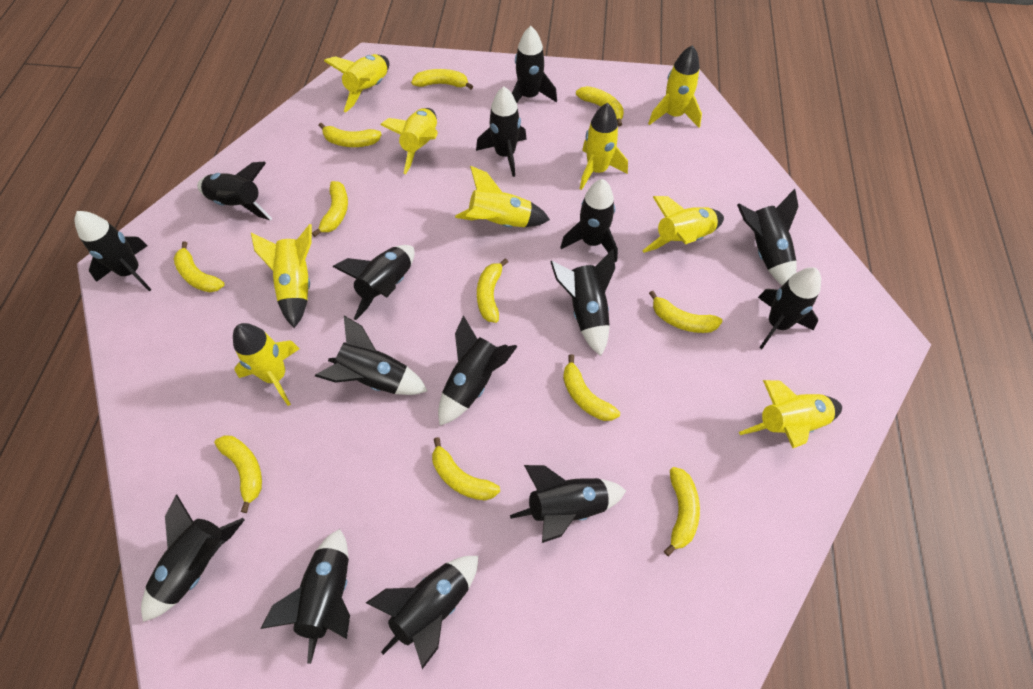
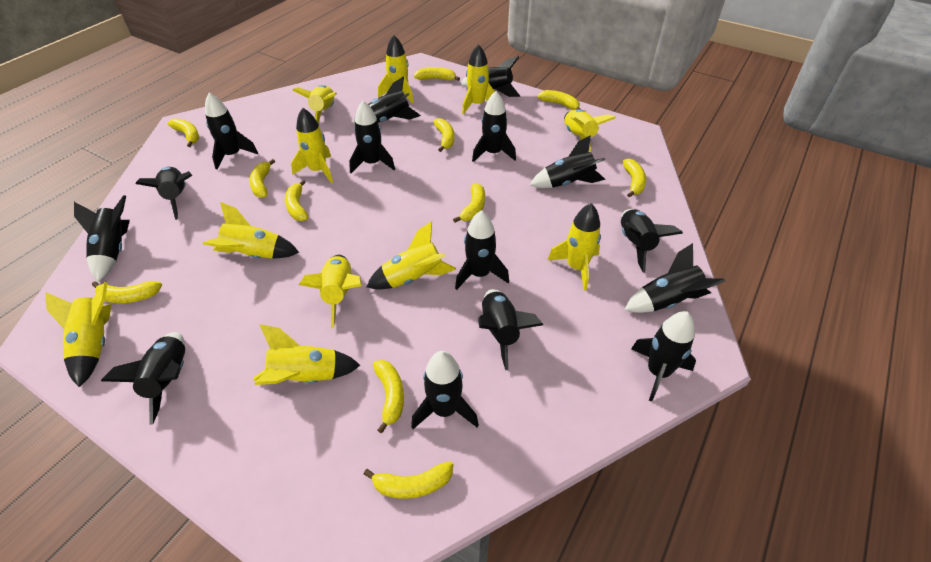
yellow rocket: 9 -> 11

